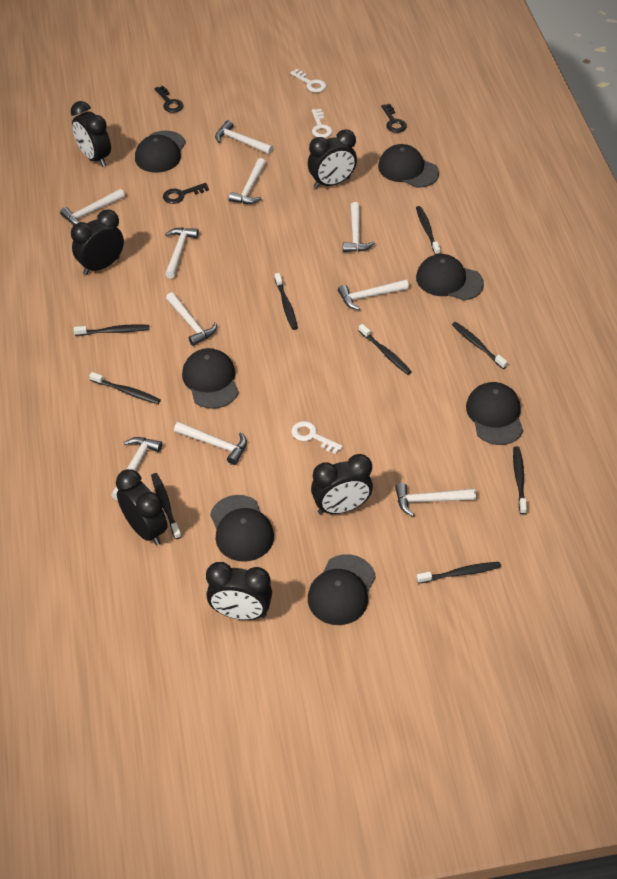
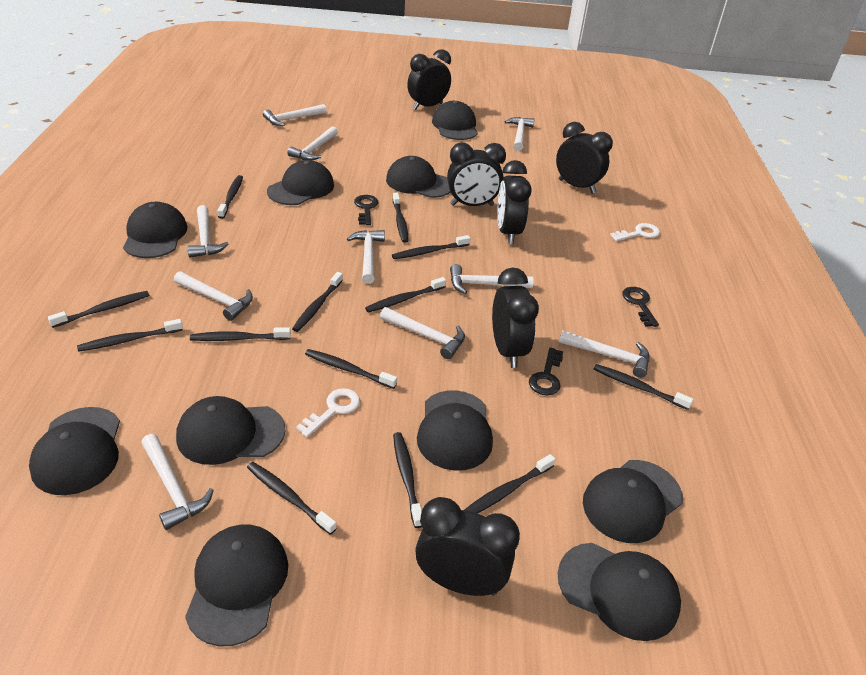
black cap: 7 -> 10
black toothbrush: 9 -> 13
white key: 3 -> 2

